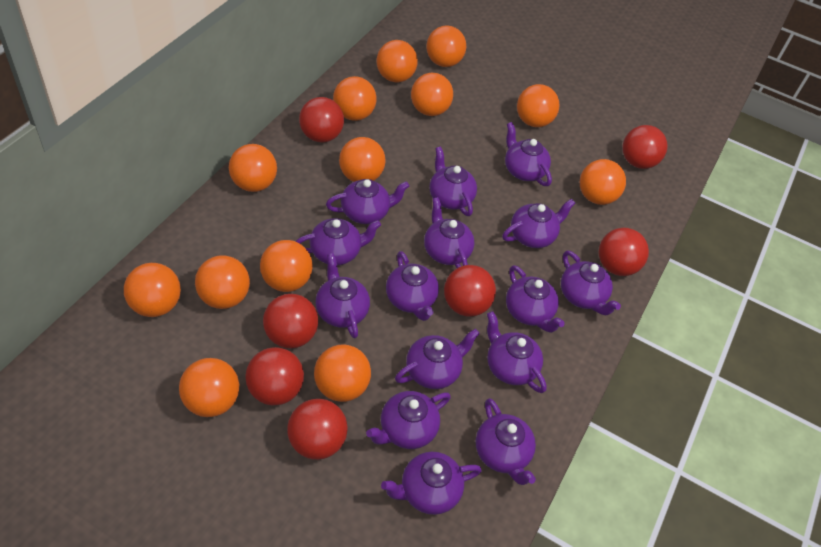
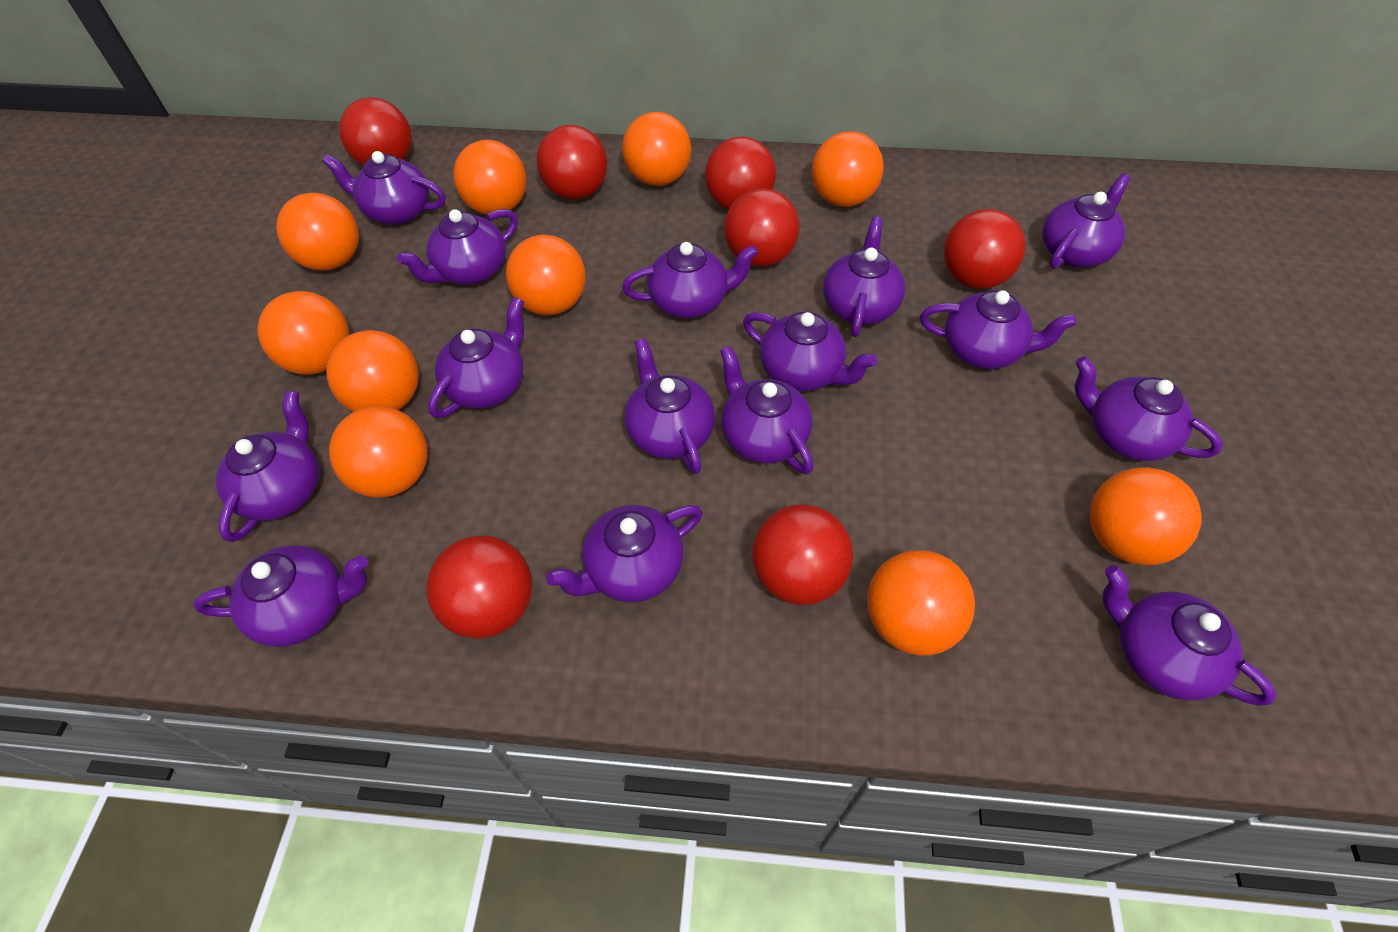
orange ball: 13 -> 10

